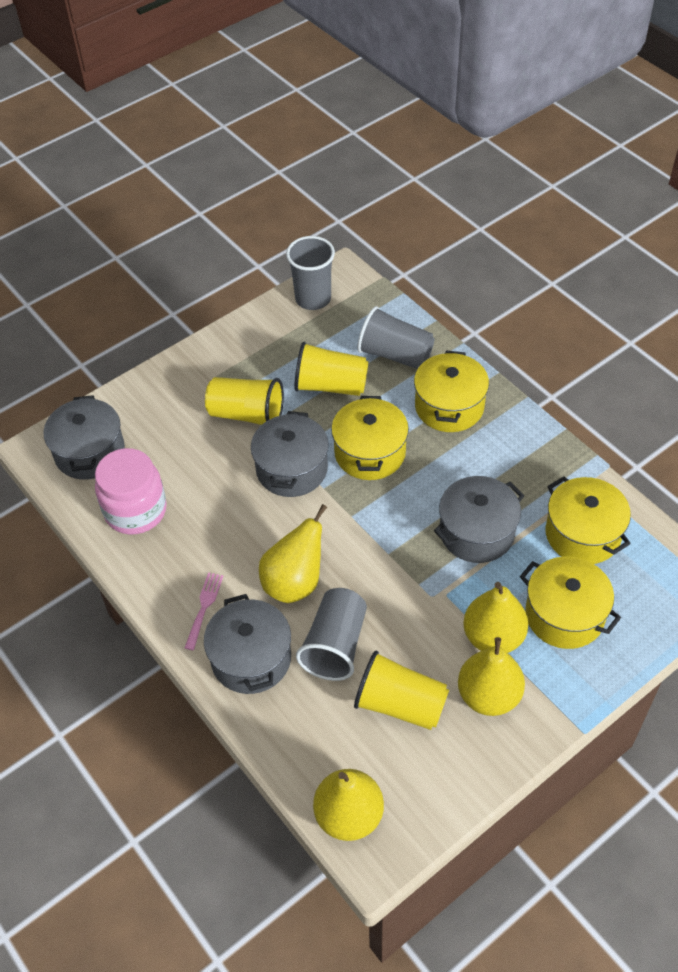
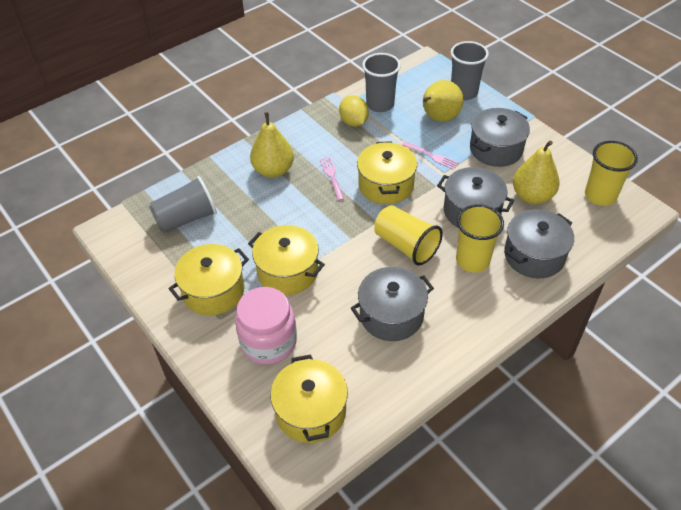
pink fork: 1 -> 2
yellow lemon: 0 -> 1
yellow pear: 4 -> 3

